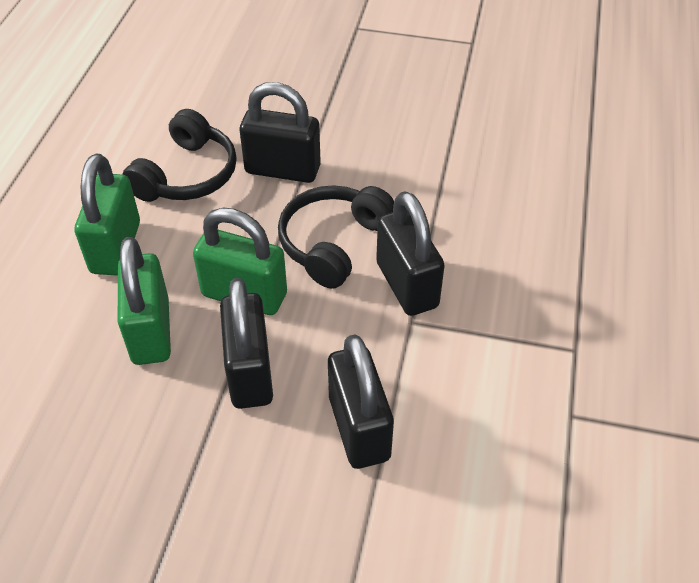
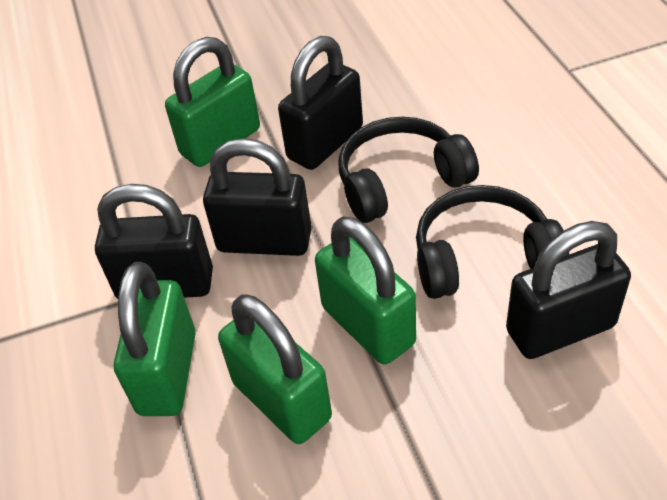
green padlock: 3 -> 4

